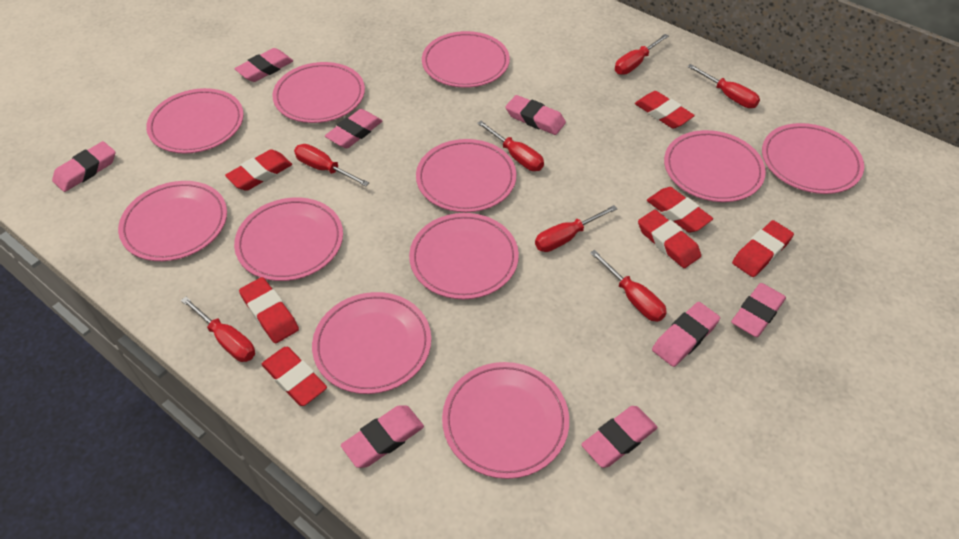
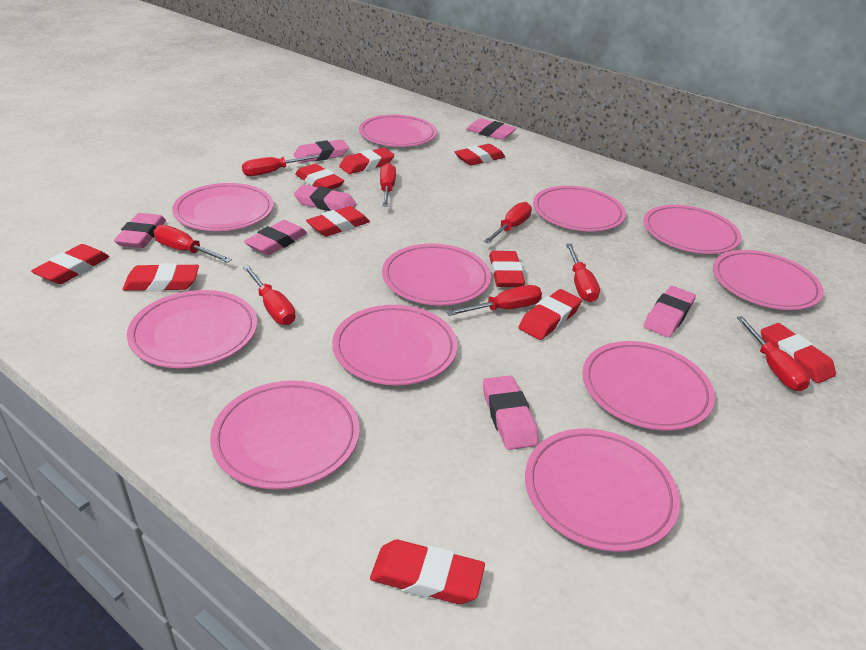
pink eraser: 8 -> 7
red eraser: 7 -> 10
red screwdriver: 7 -> 8

